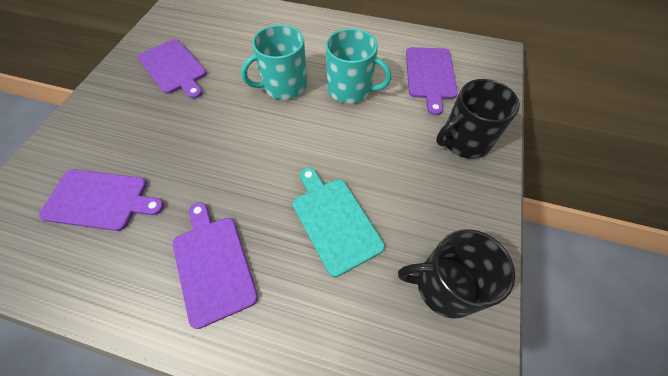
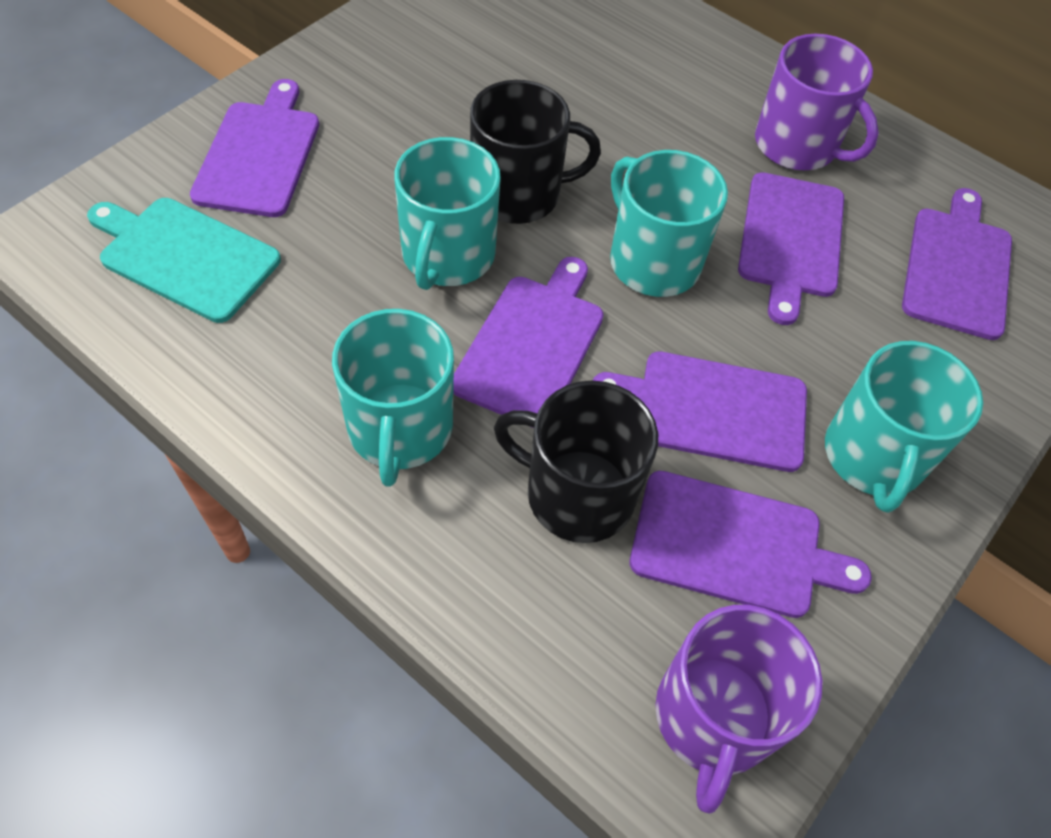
purple cutting board: 4 -> 6
purple mug: 0 -> 2
turquoise mug: 2 -> 4

